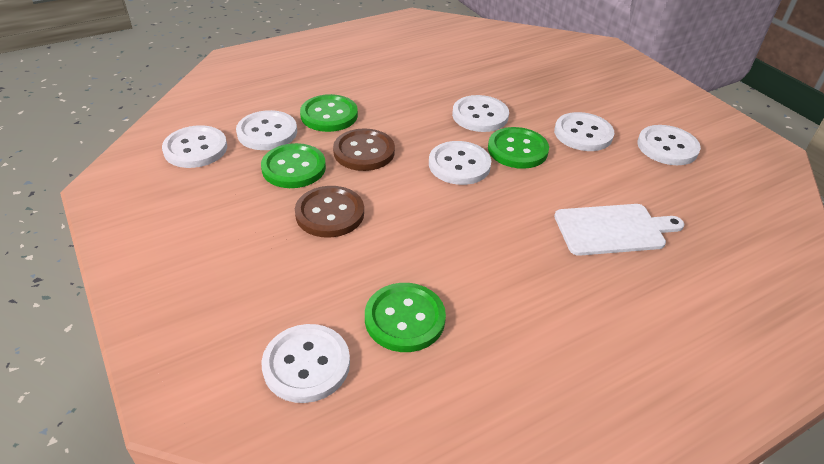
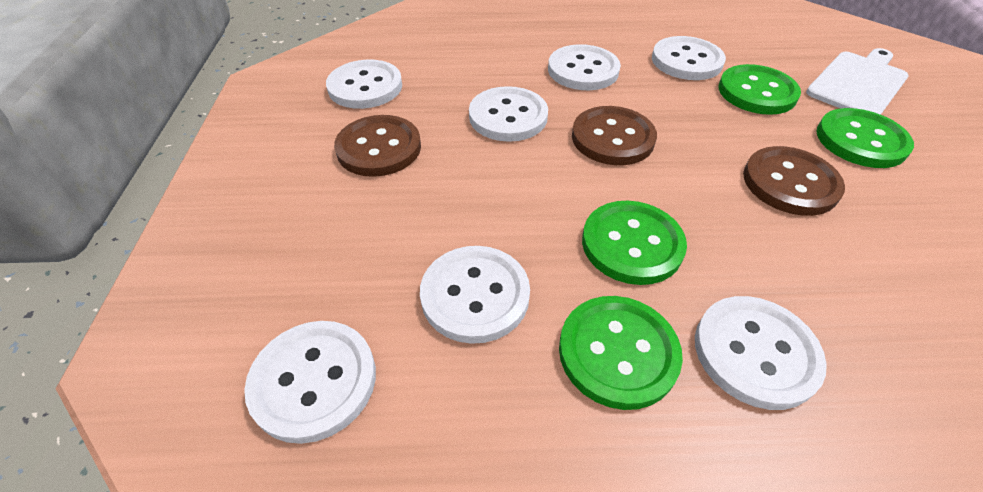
brown button: 2 -> 3

